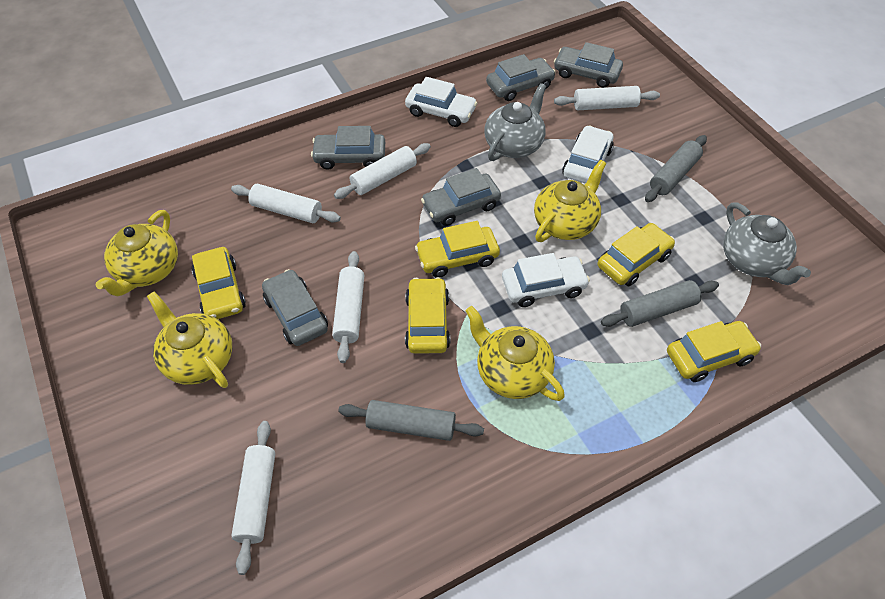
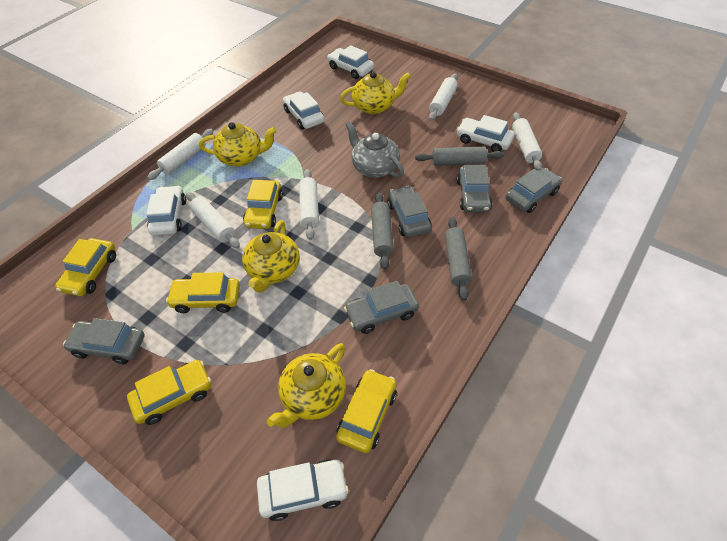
grey teapot: 2 -> 1
white car: 3 -> 5

